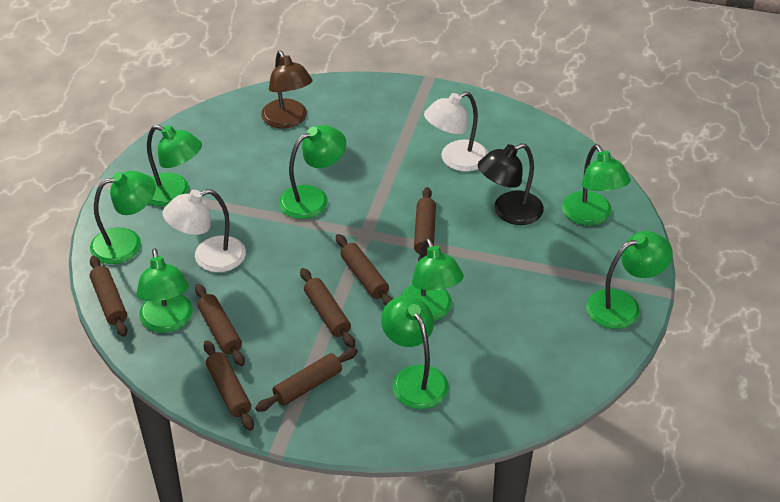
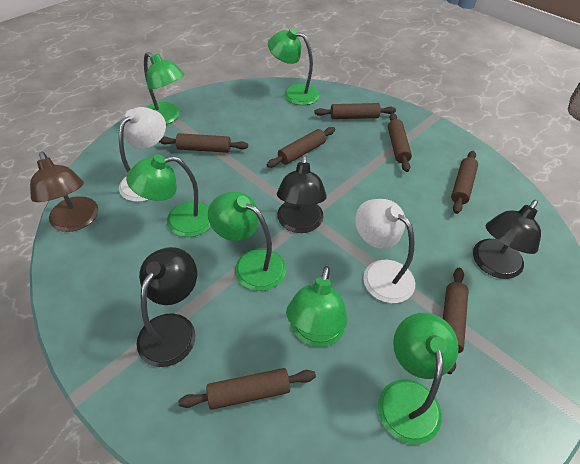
black lamp: 1 -> 3
green lamp: 8 -> 6

